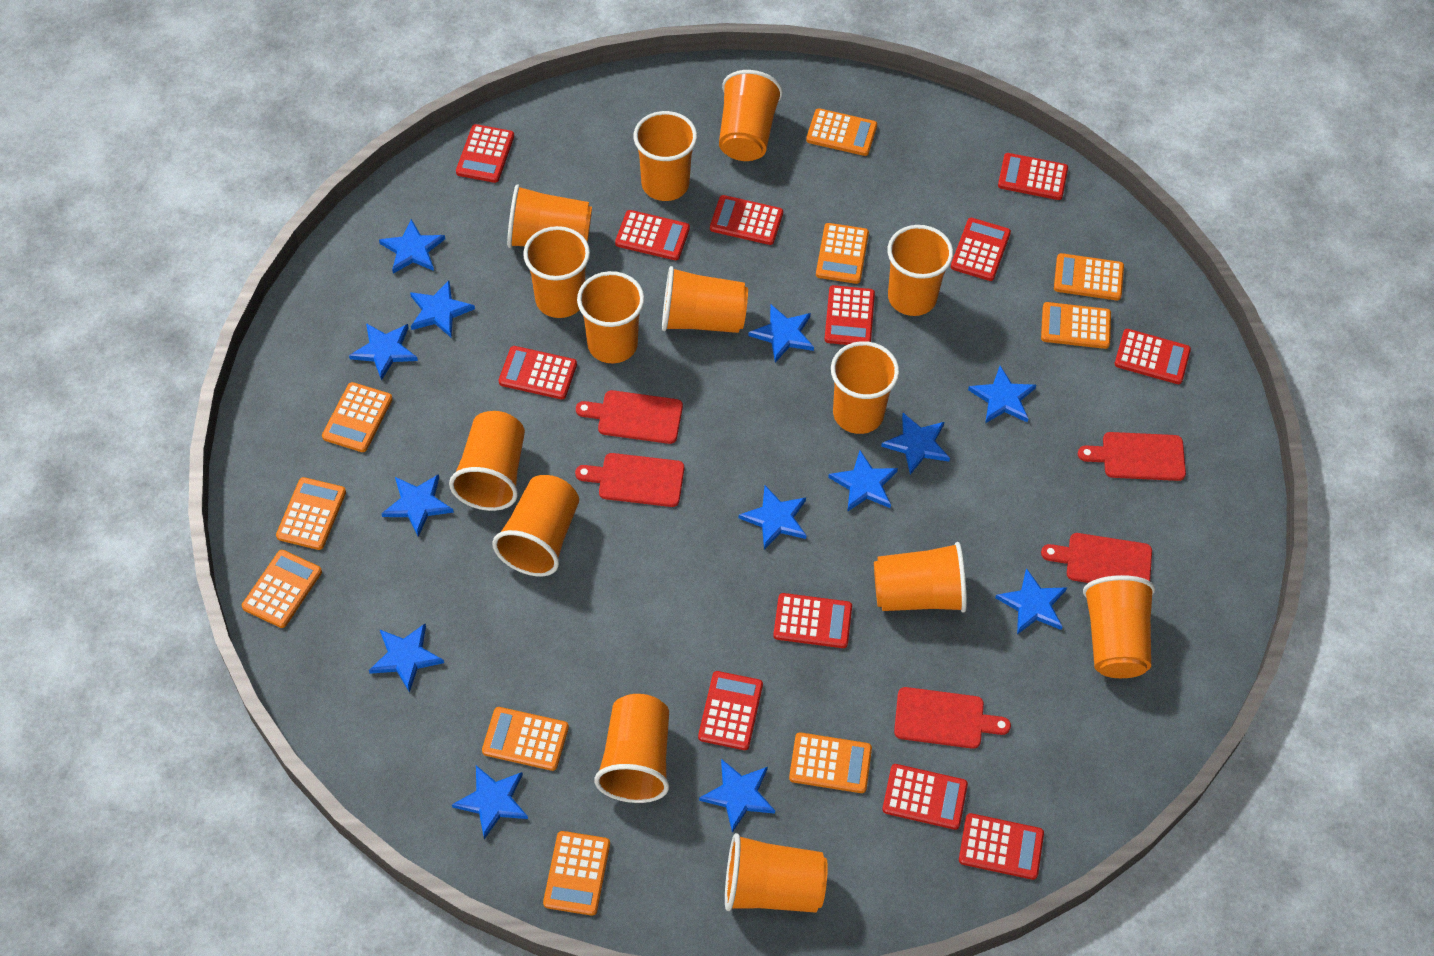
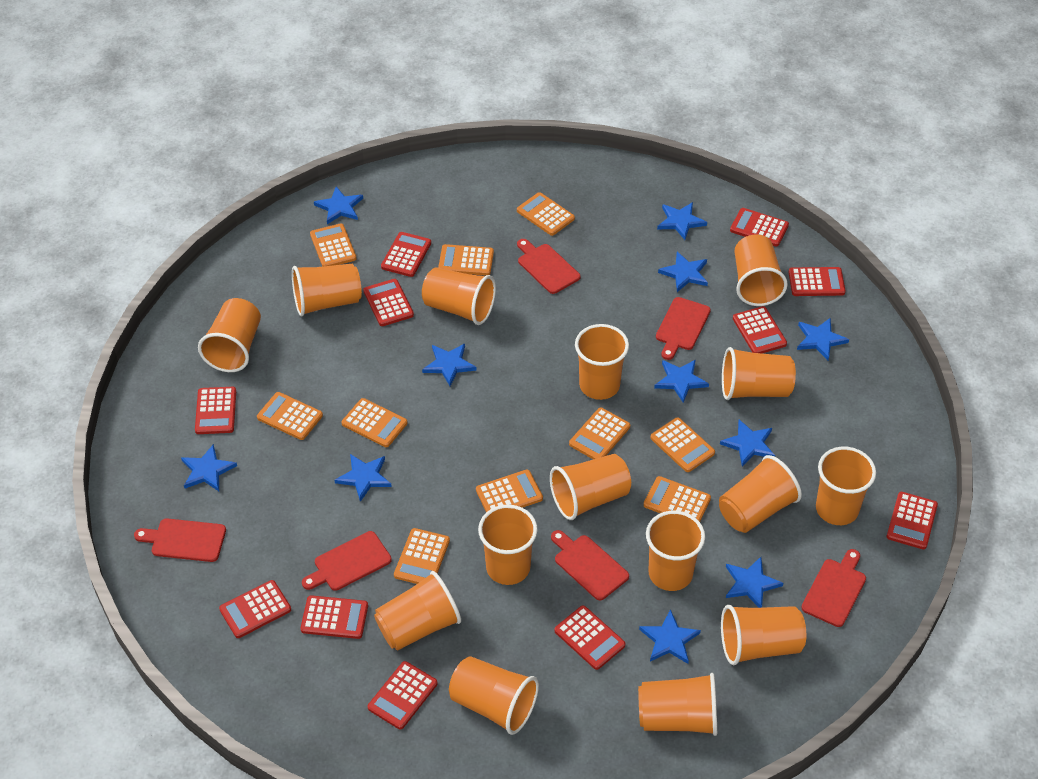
blue star: 13 -> 11
orange cup: 14 -> 15
red calculator: 12 -> 11
red cutting board: 5 -> 6

